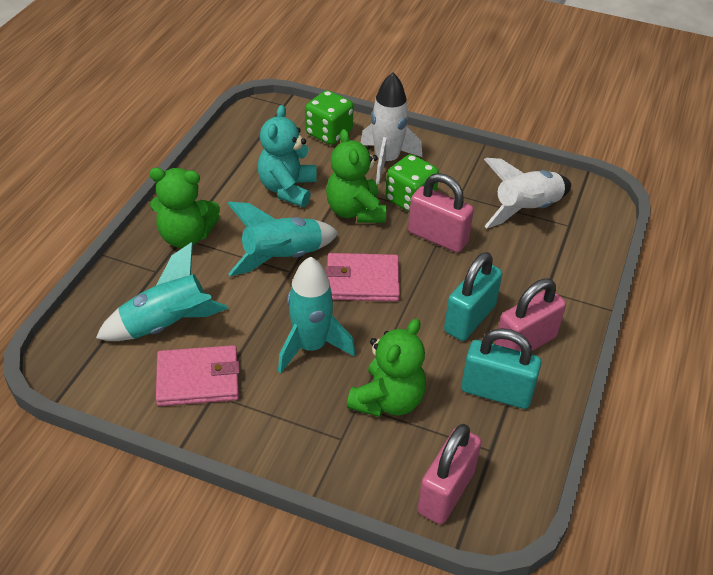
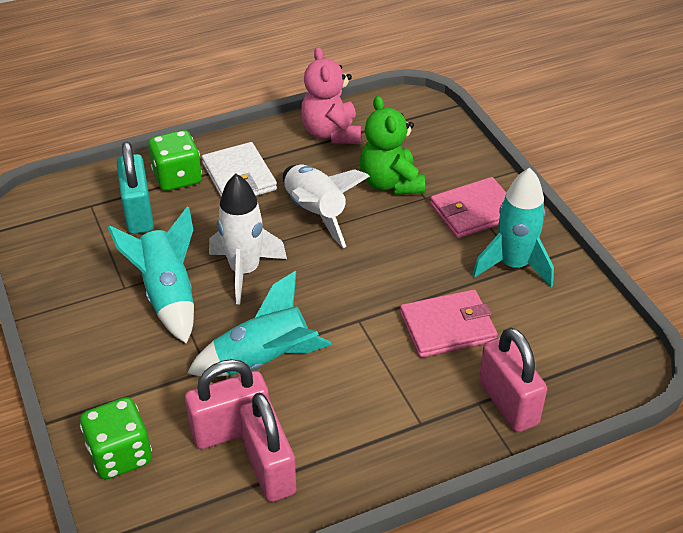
green teddy bear: 3 -> 1
pink teddy bear: 0 -> 1
turquoise padlock: 2 -> 1
turquoise teddy bear: 1 -> 0
white wallet: 0 -> 1

